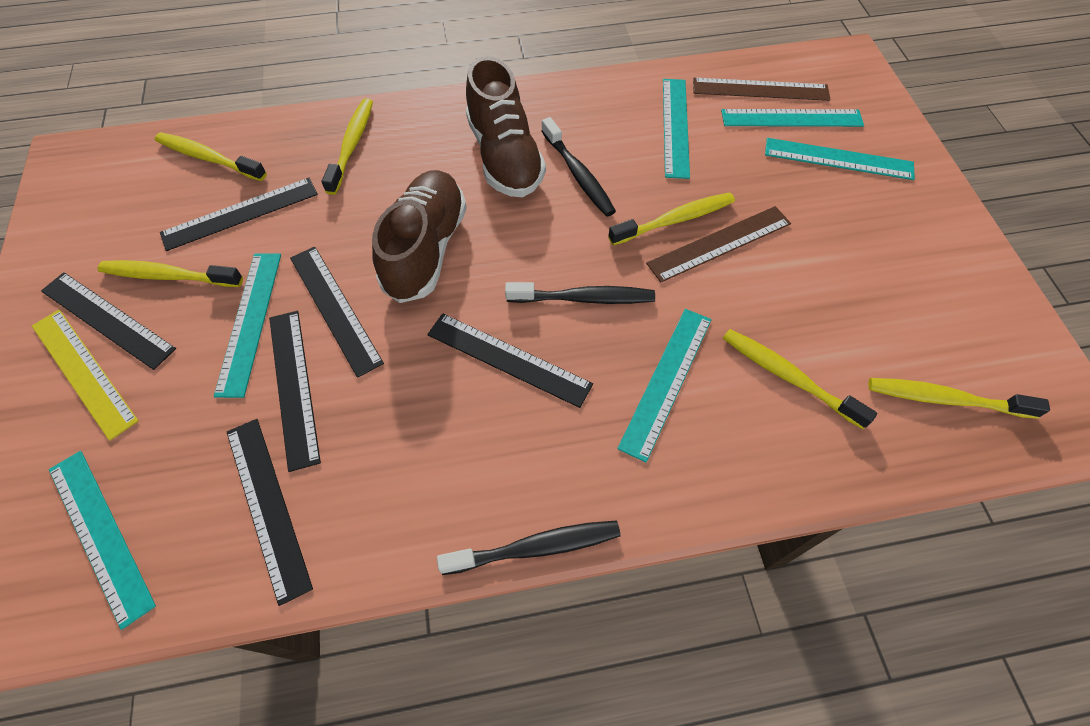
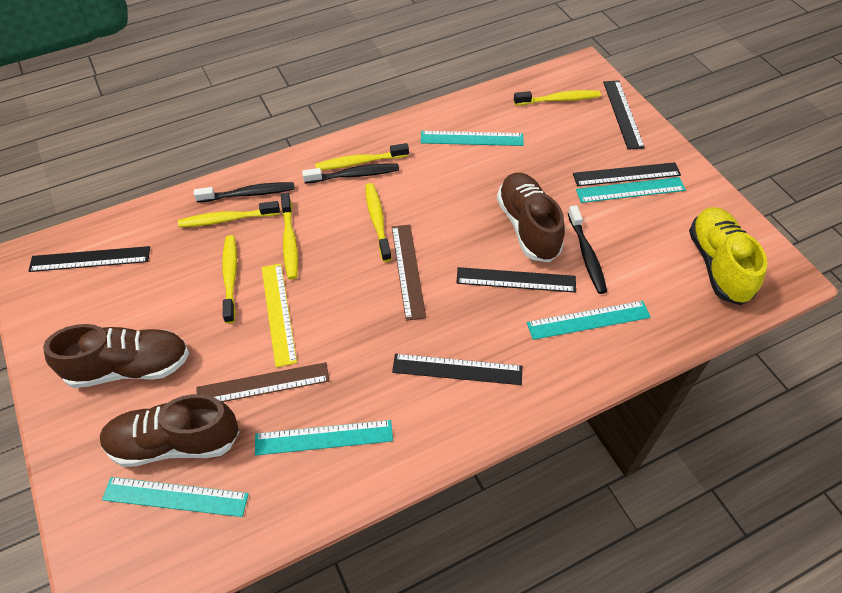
black ruler: 6 -> 5
brown shoe: 2 -> 3
turquoise ruler: 6 -> 5
yellow shoe: 0 -> 1

